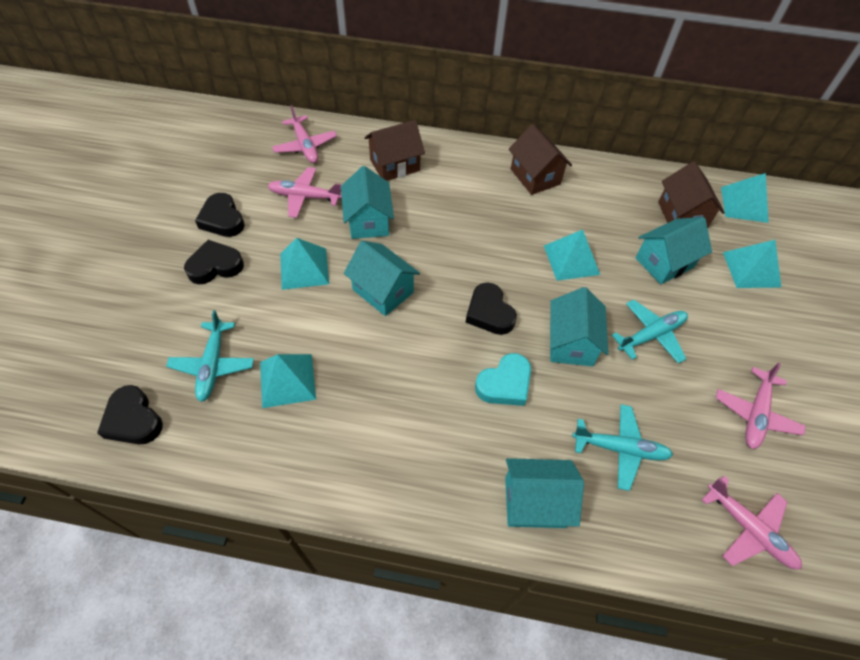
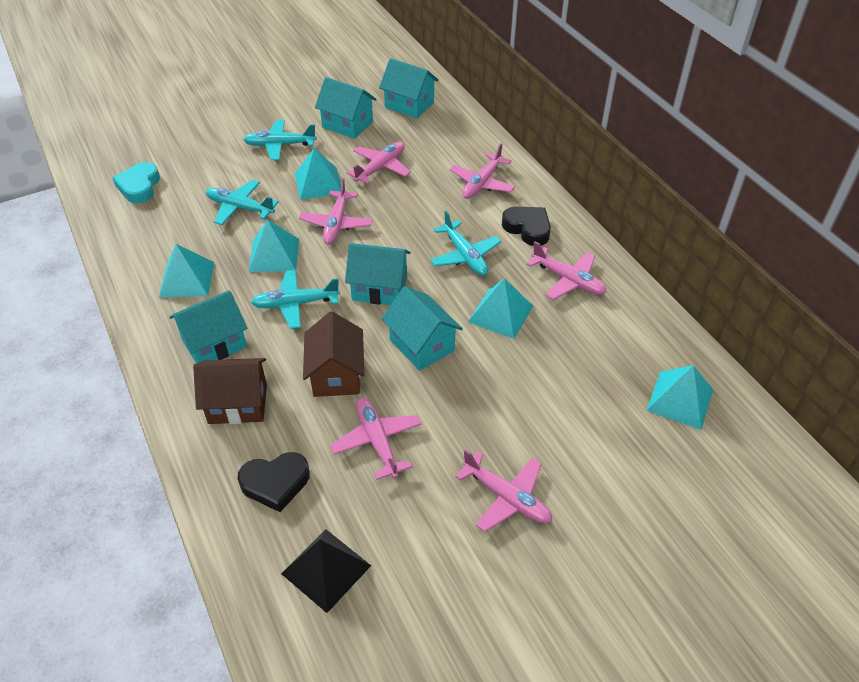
black heart: 4 -> 2
black pyramid: 0 -> 1
brown house: 3 -> 2
pink plane: 4 -> 6
turquoise plane: 3 -> 4

